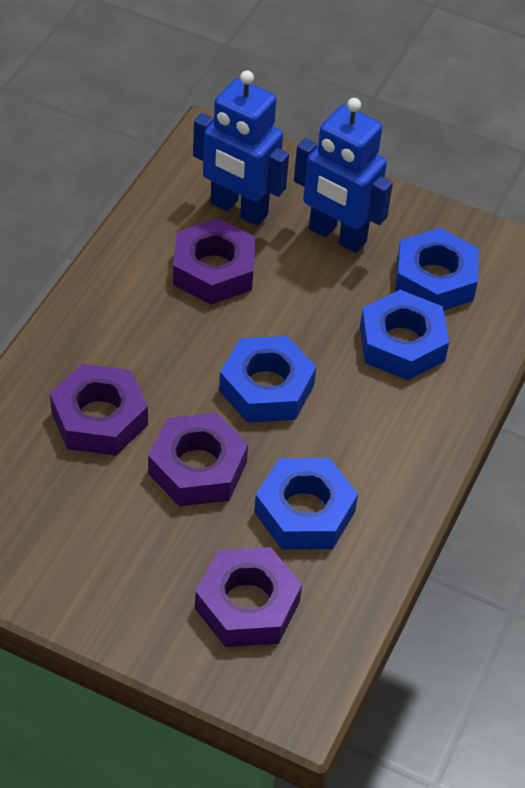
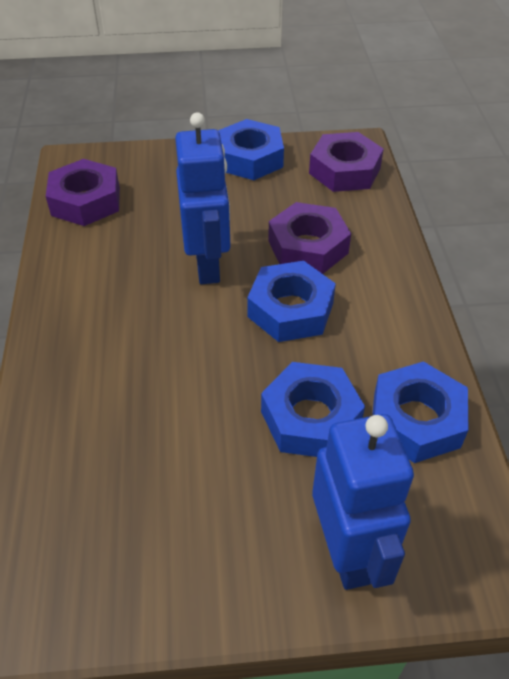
purple nut: 4 -> 3

